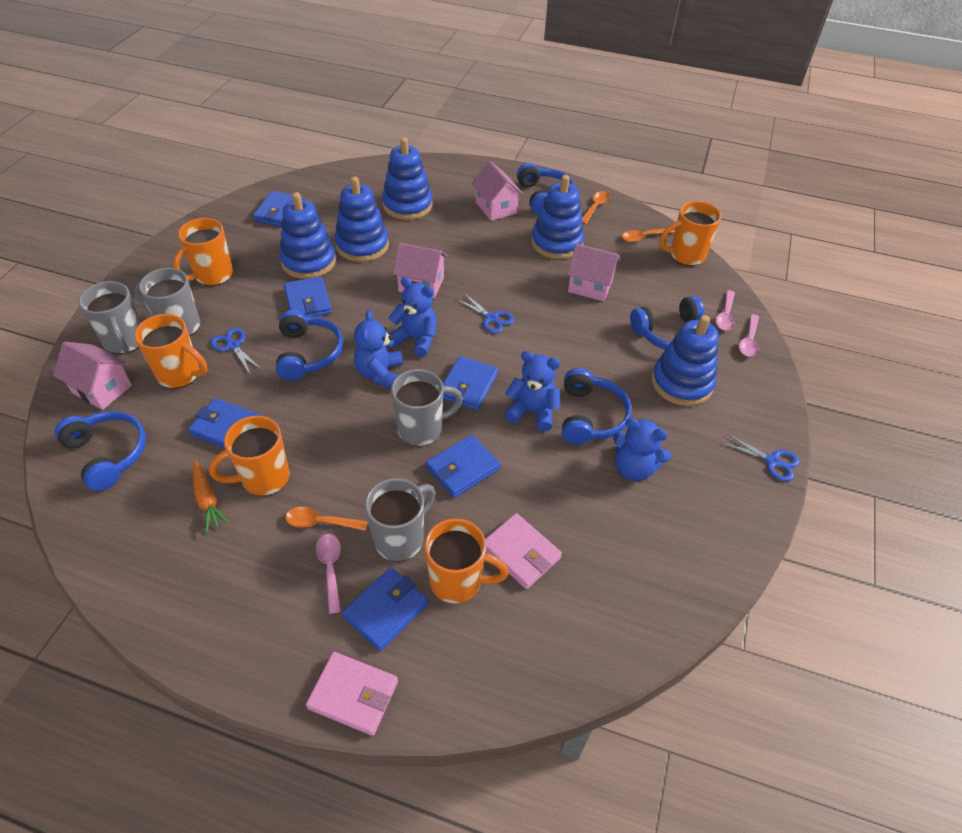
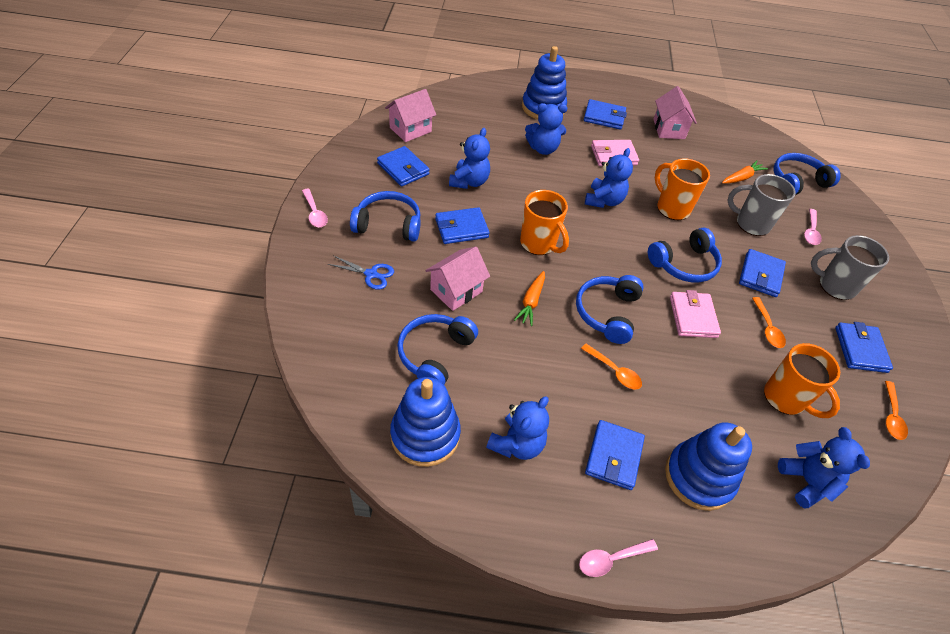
blue scissors: 3 -> 1
blue stacking toy: 5 -> 3
blue teddy bear: 4 -> 5
grey mug: 4 -> 2
orange carrot: 1 -> 2
orange mug: 5 -> 3
pink house: 4 -> 3

